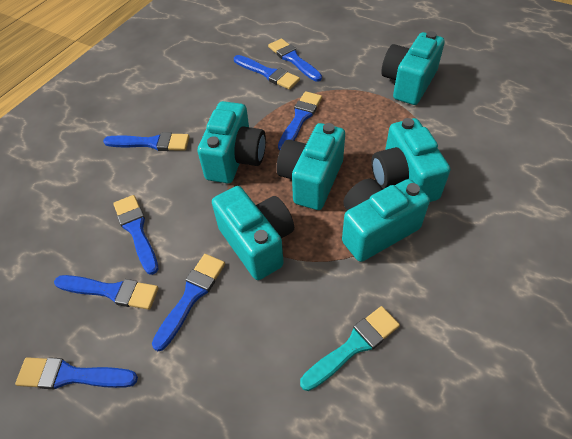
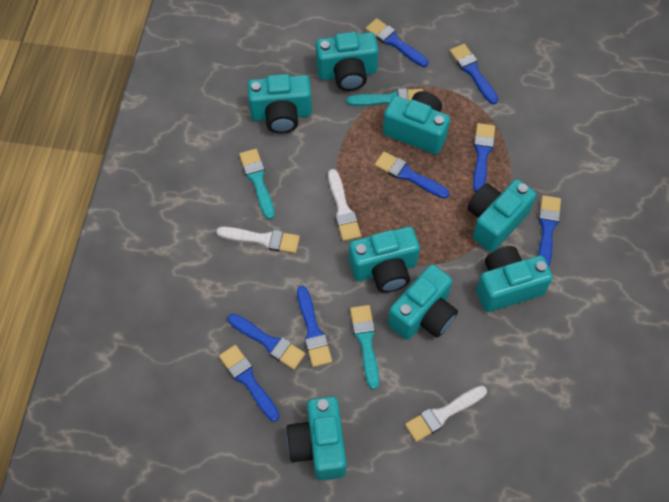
turquoise brush: 1 -> 3
turquoise camera: 6 -> 8
white brush: 0 -> 3

